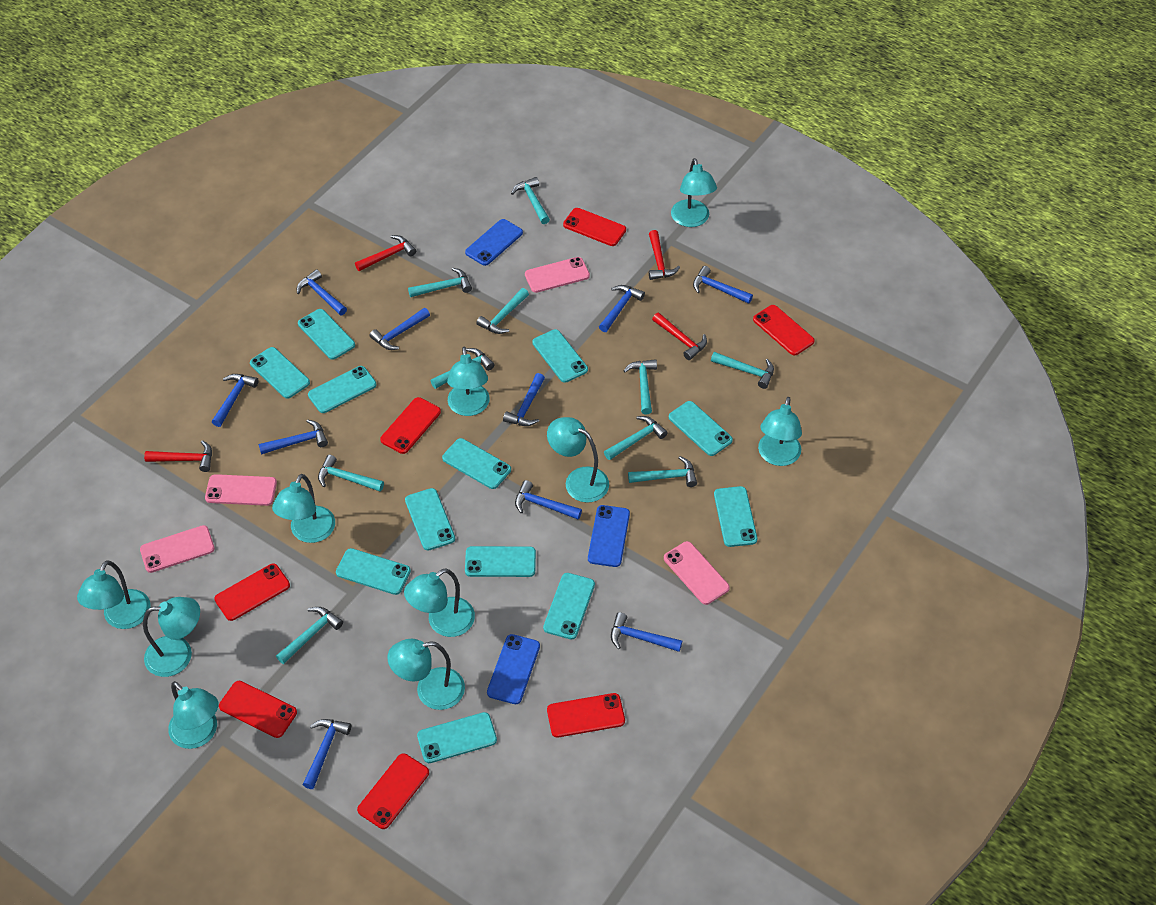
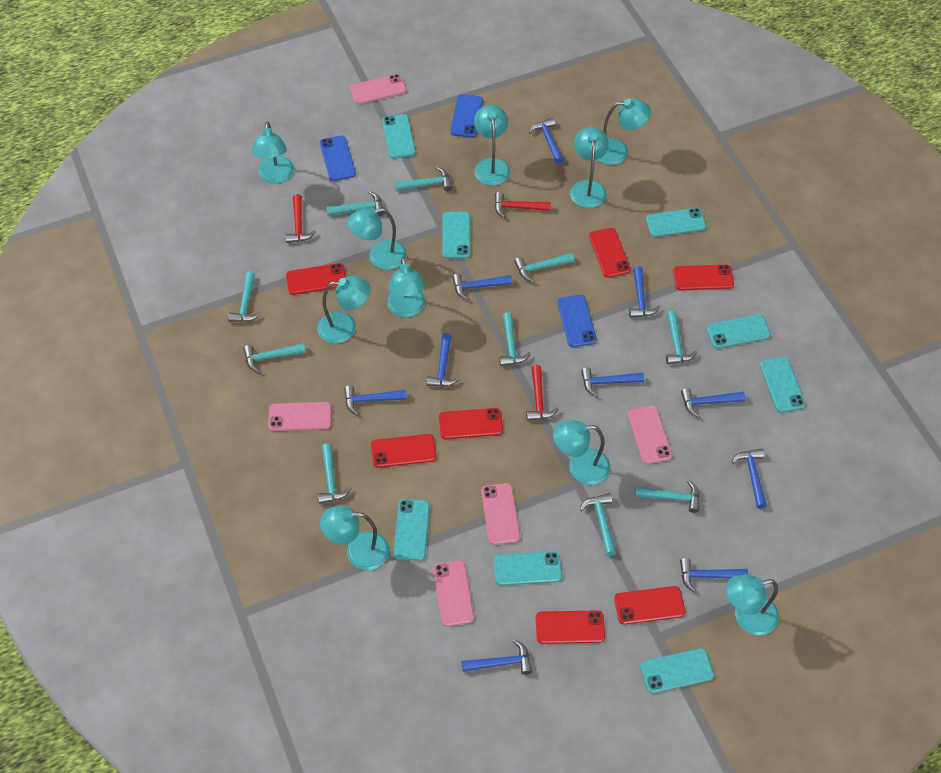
pink phone: 4 -> 5
red hammer: 4 -> 3
turquoise phone: 12 -> 8

